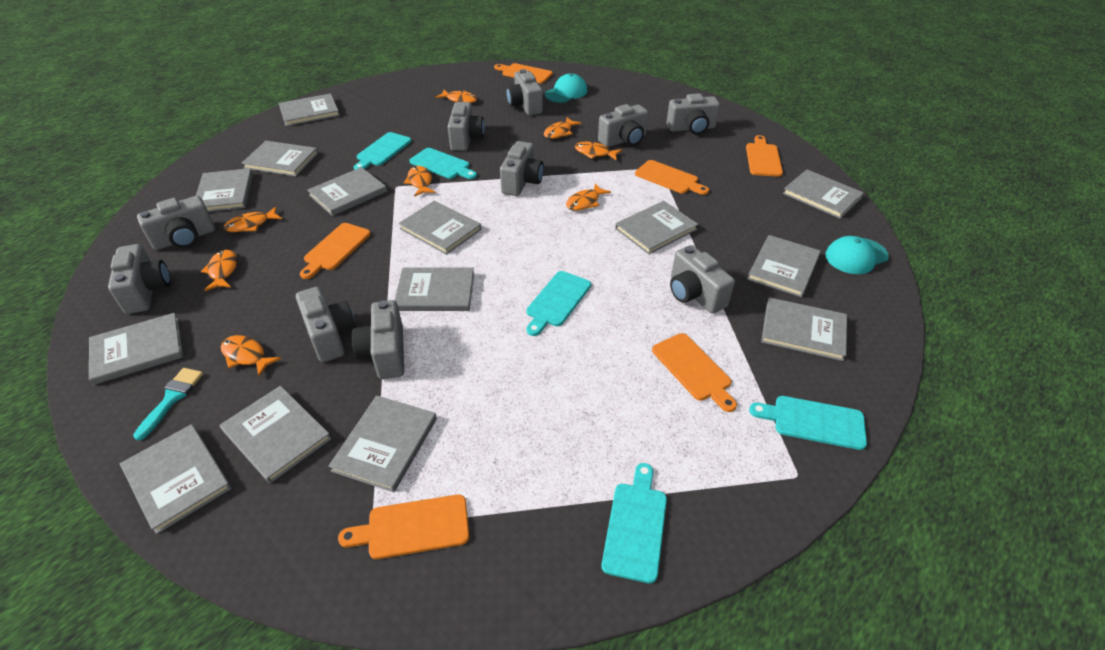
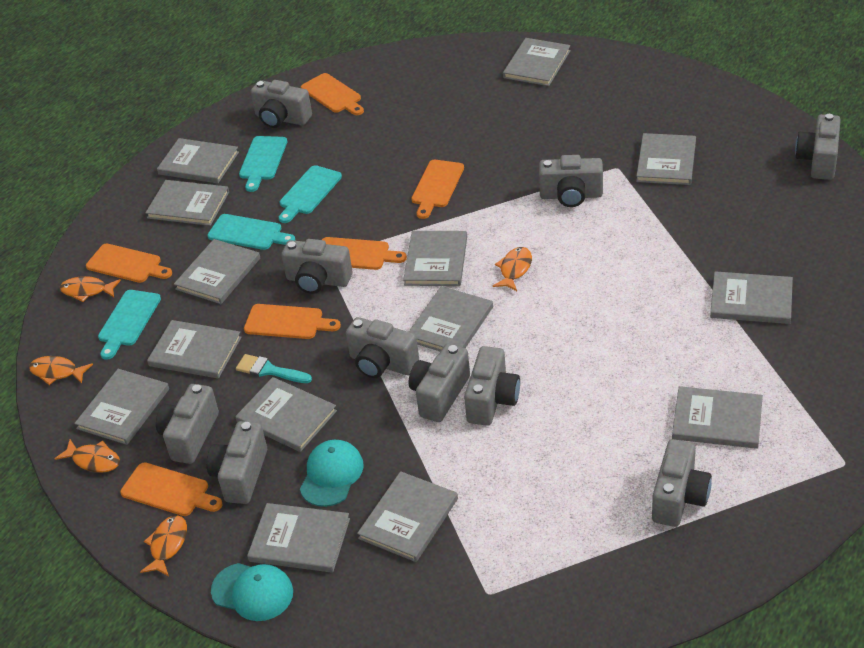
orange fish: 8 -> 5
turquoise cutting board: 5 -> 4

